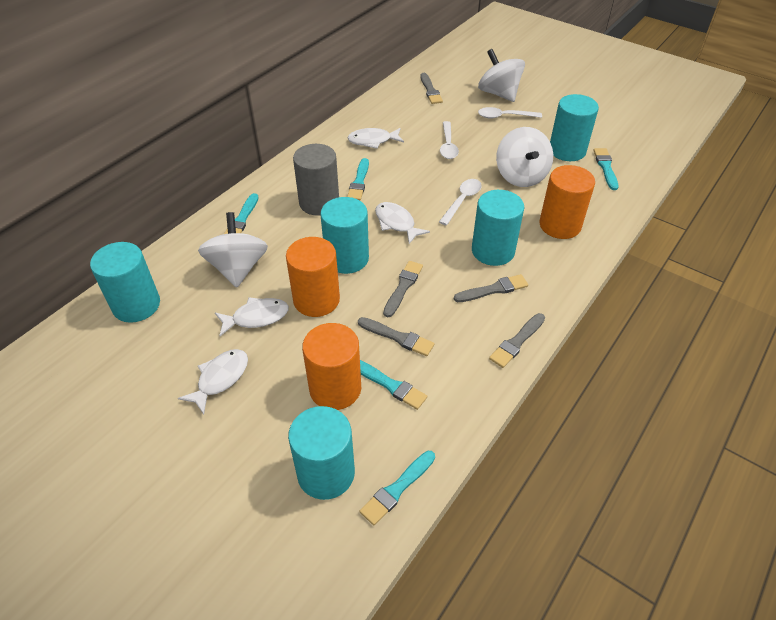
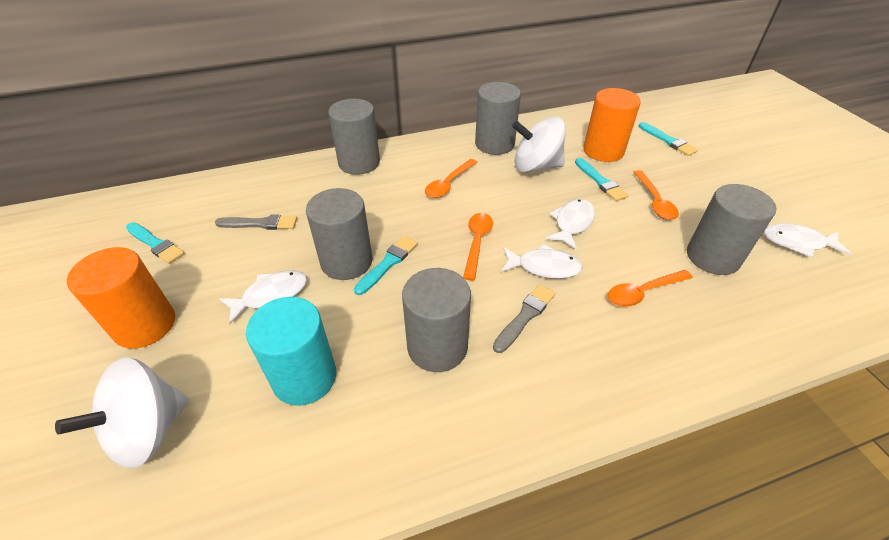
grey brush: 5 -> 2
grey cylinder: 1 -> 5
orange cylinder: 3 -> 2
orange spoon: 0 -> 4
turquoise brush: 5 -> 4
turquoise cylinder: 5 -> 1
white spinning top: 3 -> 2
white spoon: 3 -> 0

